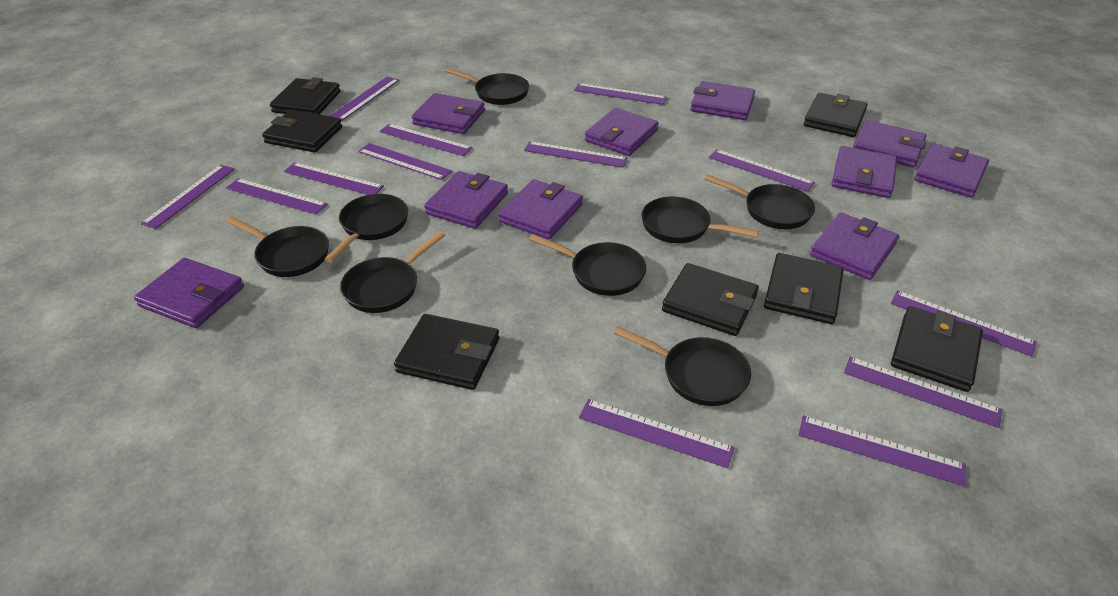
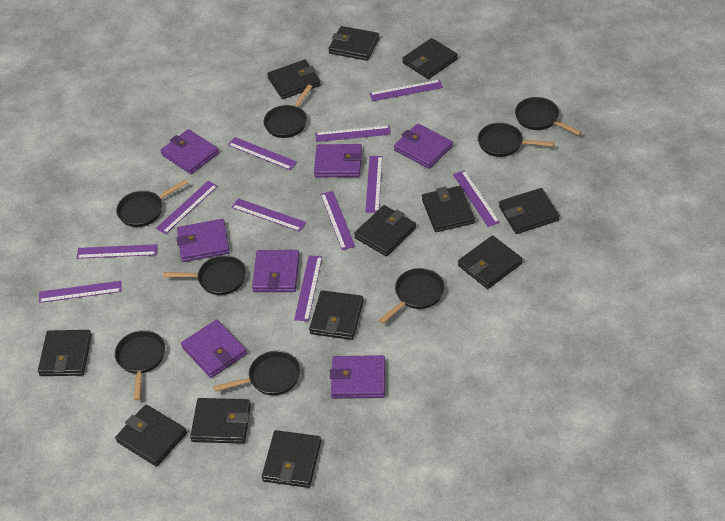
black wallet: 7 -> 12
purple ruler: 13 -> 11
purple wallet: 10 -> 7

